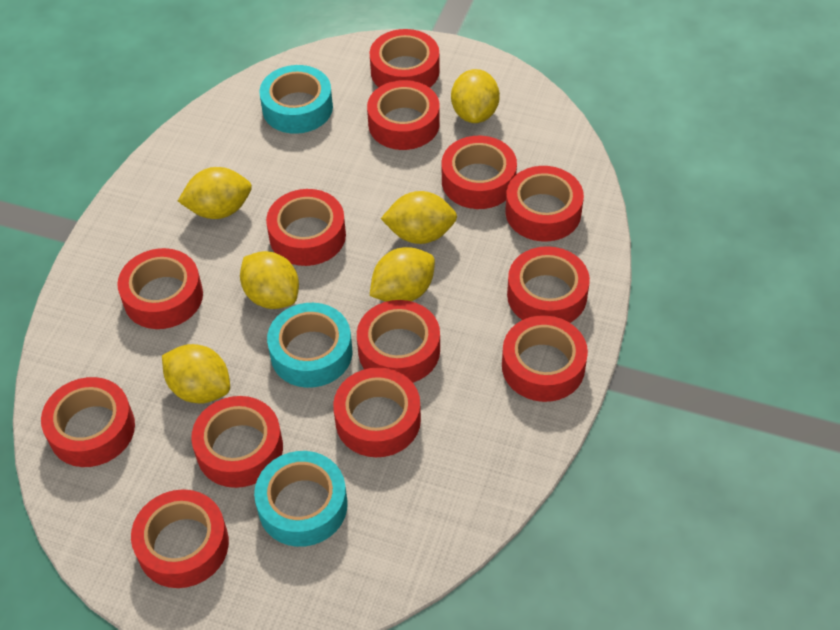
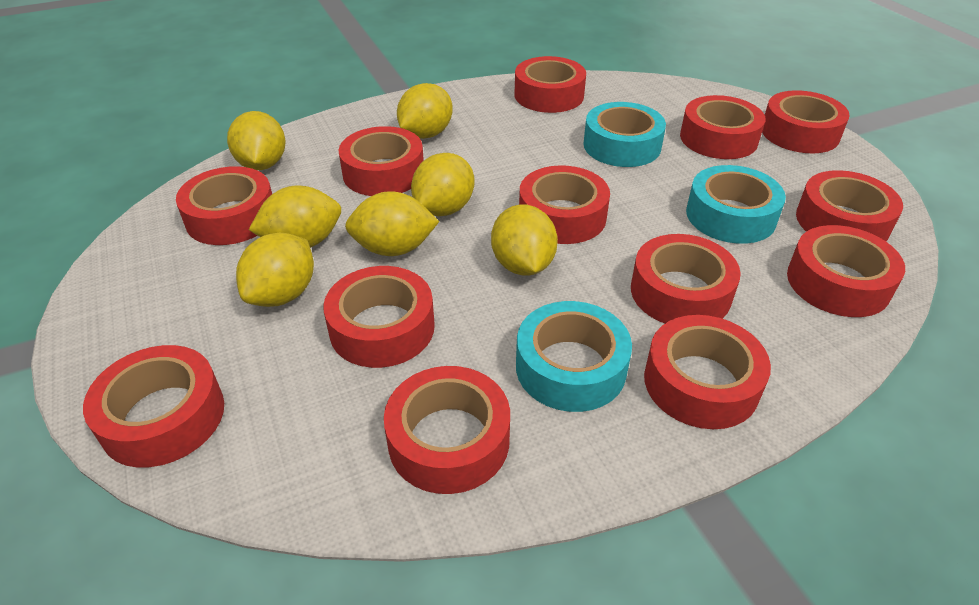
yellow lemon: 6 -> 7

